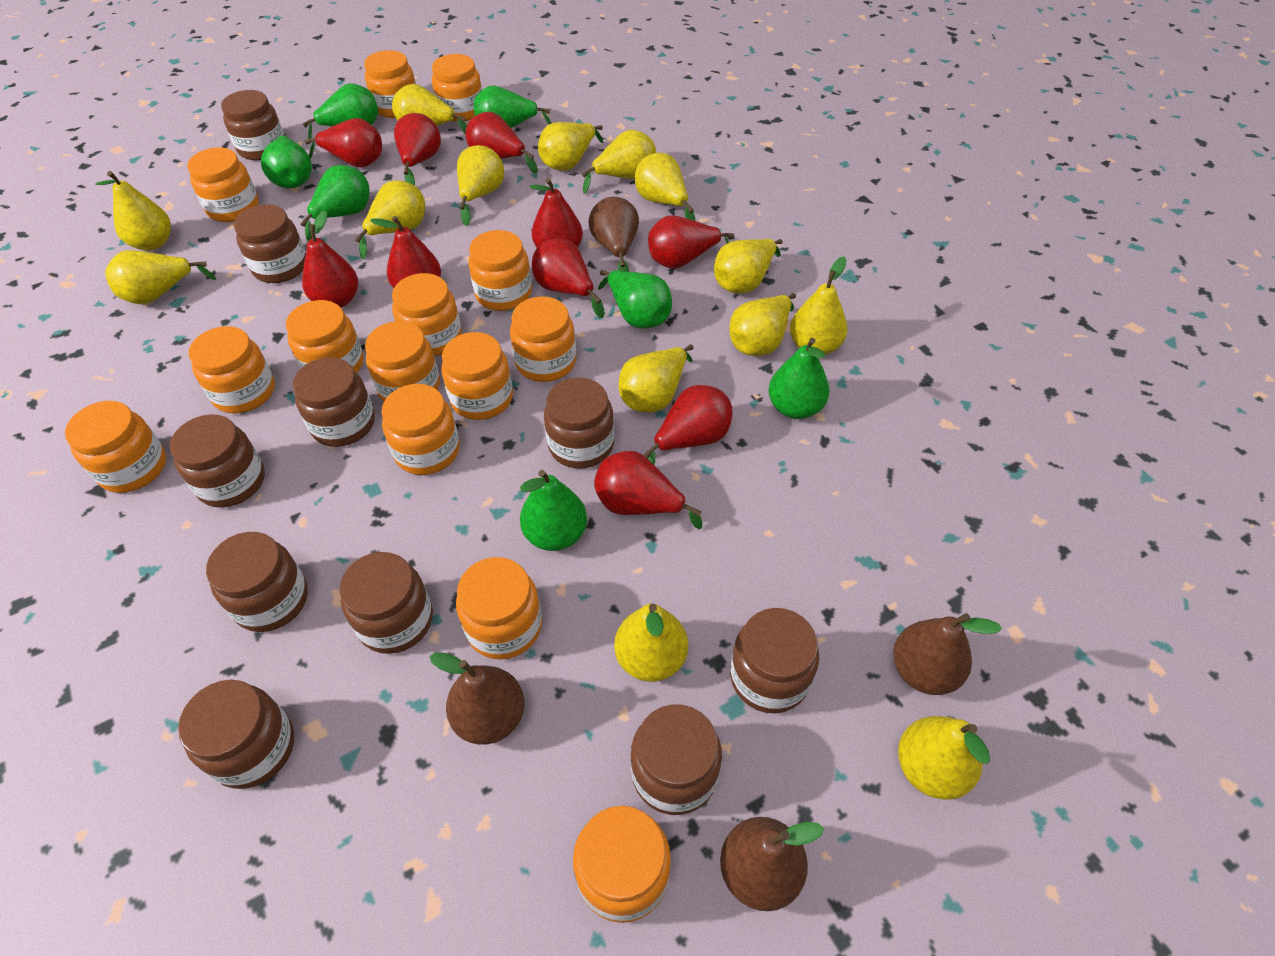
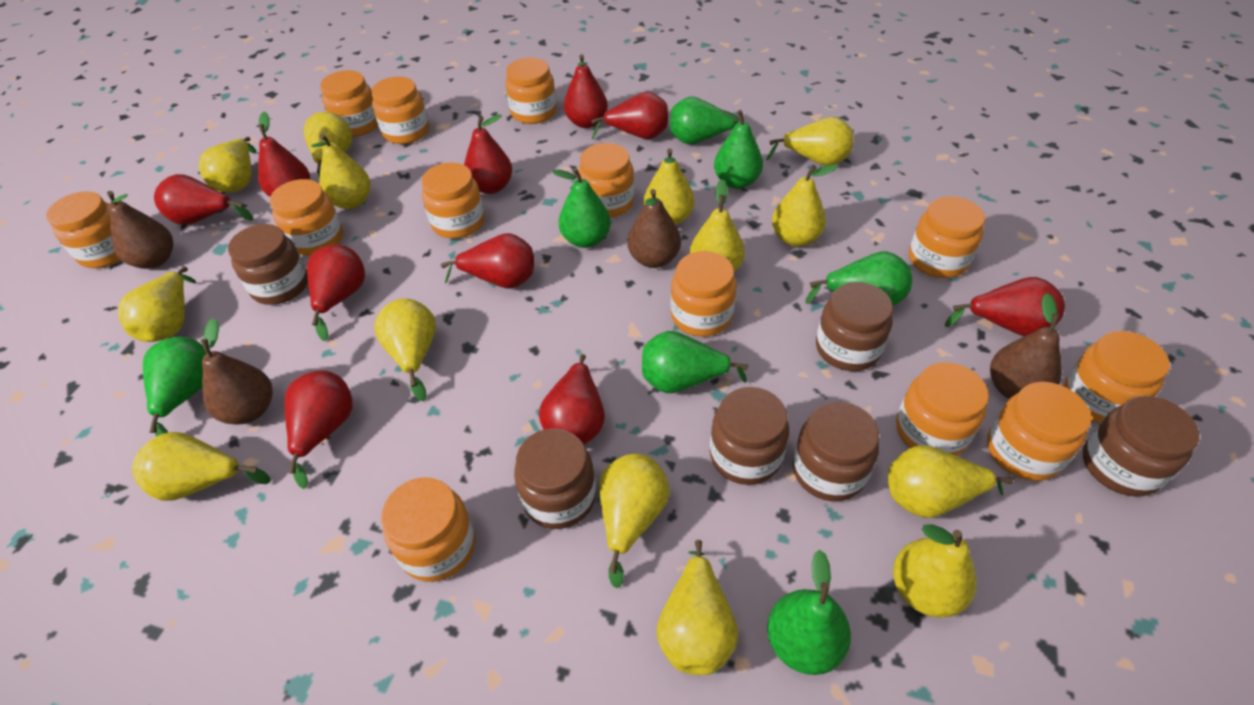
brown jar: 10 -> 6
orange jar: 14 -> 13

